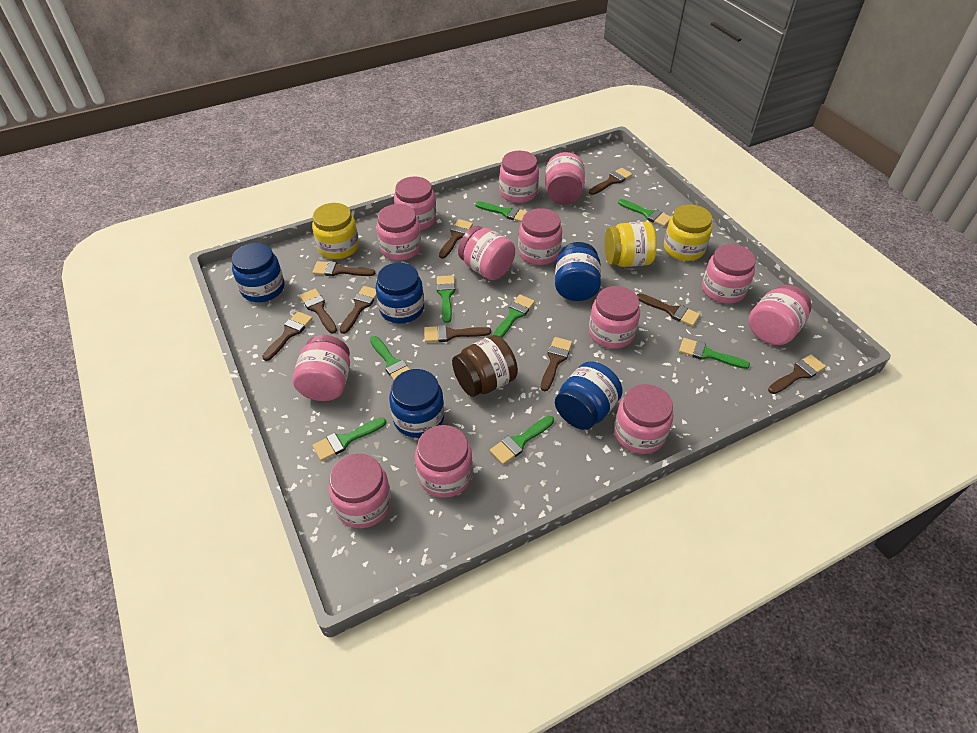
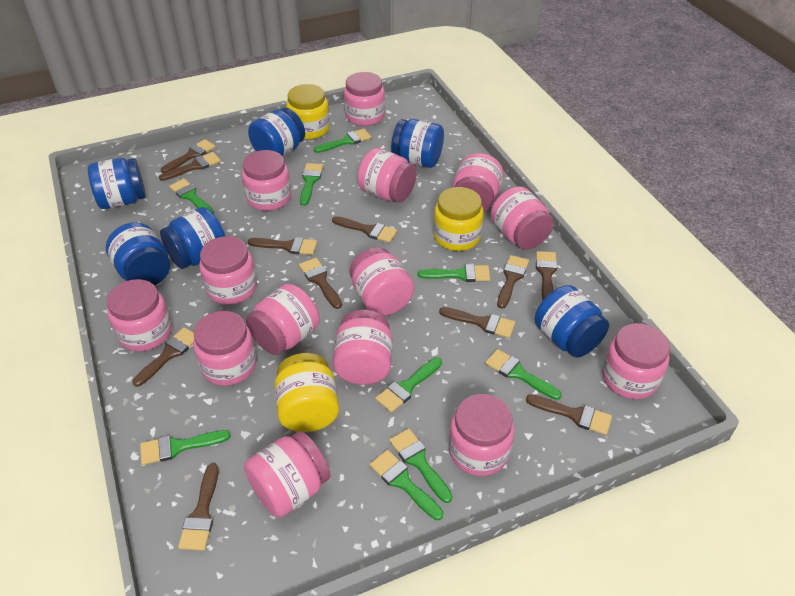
blue jar: 5 -> 6
brown brush: 10 -> 11
brown jar: 1 -> 0
green brush: 8 -> 9
pink jar: 13 -> 14

